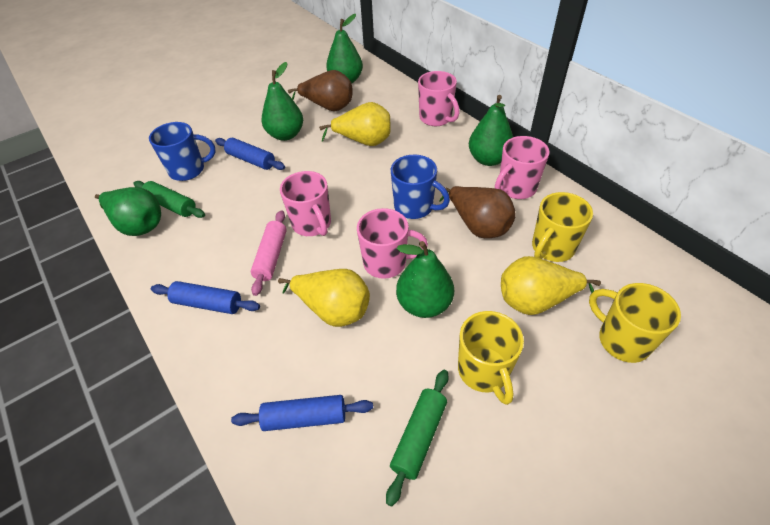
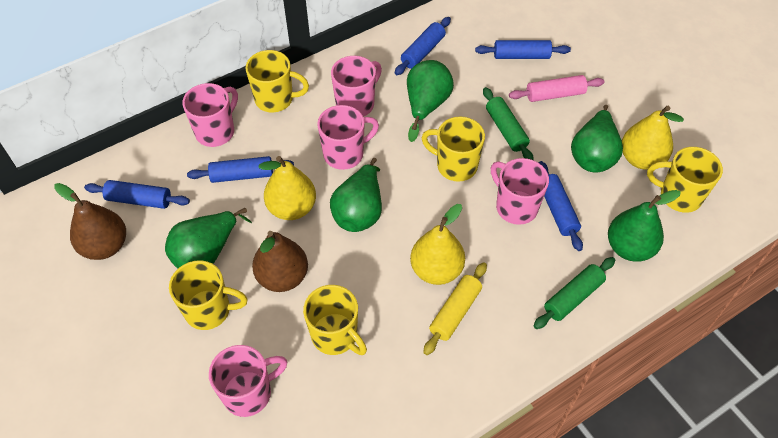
blue mug: 2 -> 0
blue rolling pin: 3 -> 5
pink mug: 4 -> 5
yellow mug: 3 -> 5
yellow rolling pin: 0 -> 1

